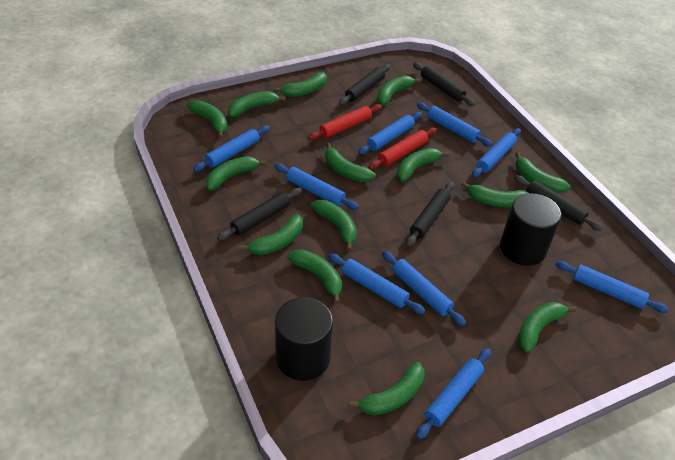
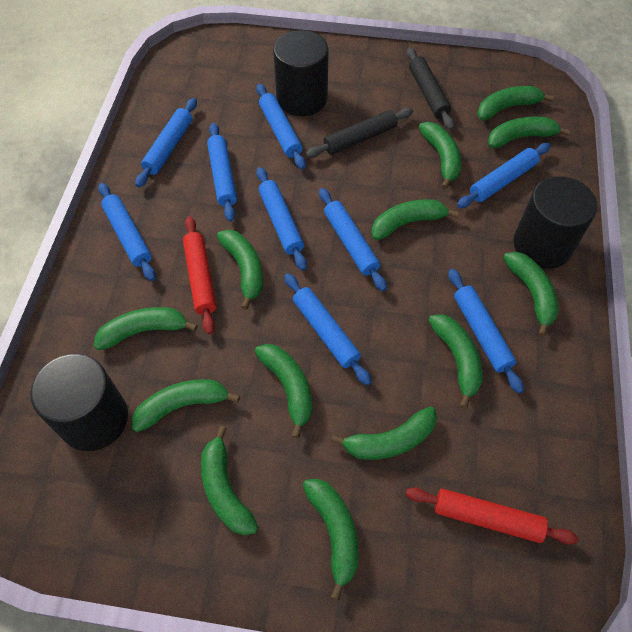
black cylinder: 2 -> 3
black rolling pin: 5 -> 2
green banana: 14 -> 13

